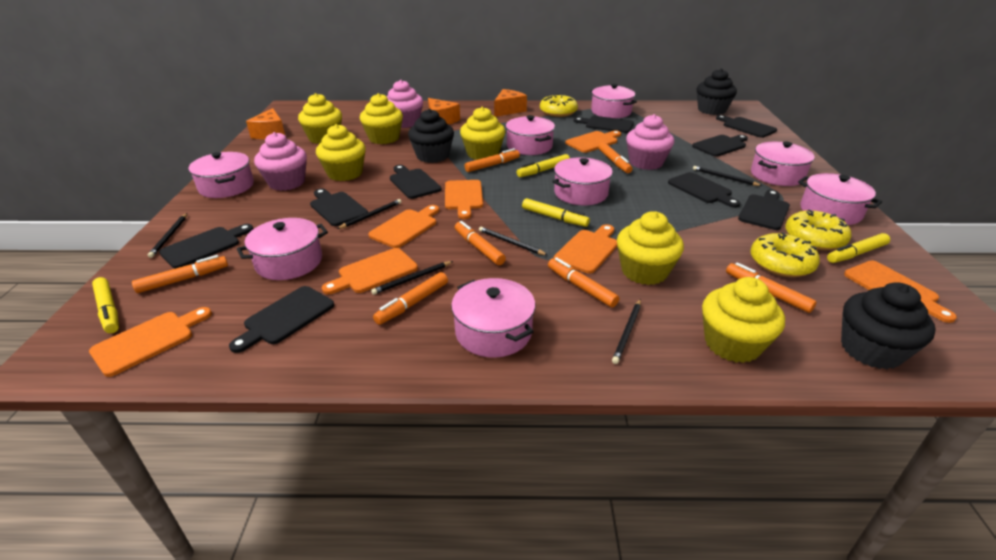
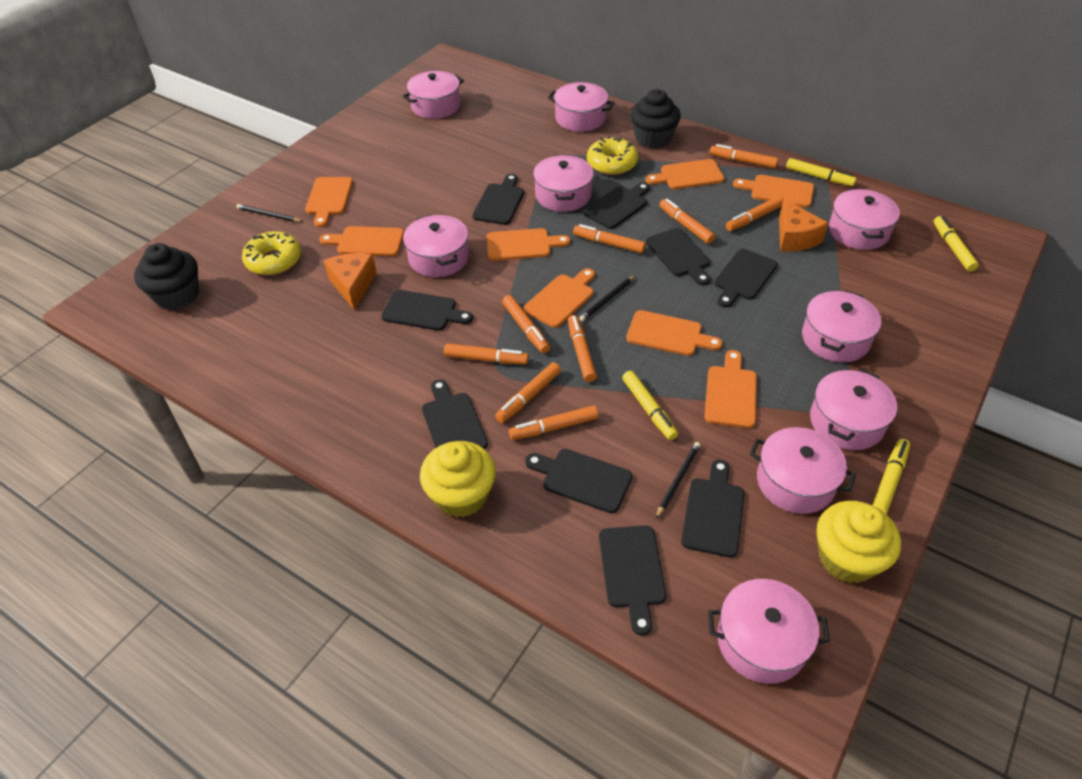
black cupcake: 3 -> 2
black pencil: 6 -> 3
orange cheese: 3 -> 2
orange cutting board: 7 -> 8
orange marker: 7 -> 9
pink cupcake: 3 -> 0
pink pot: 8 -> 9
yellow cupcake: 6 -> 2
yellow donut: 3 -> 2

